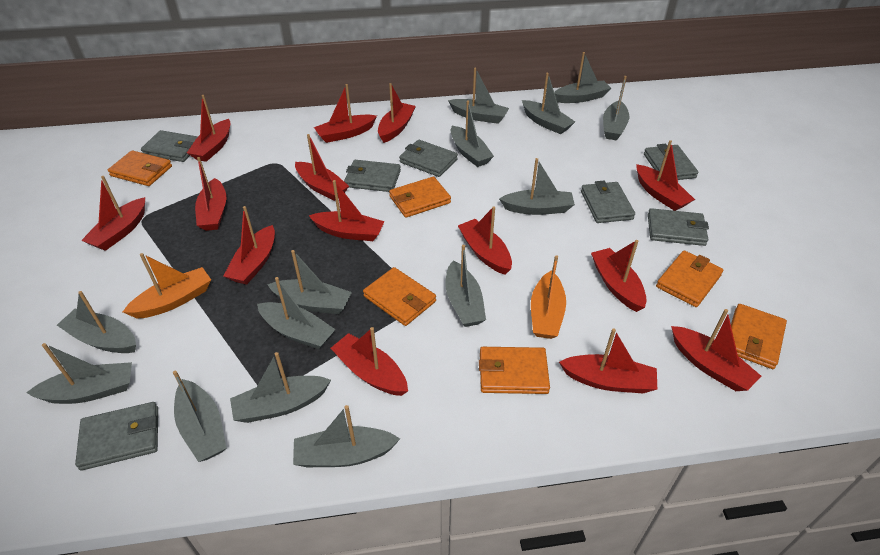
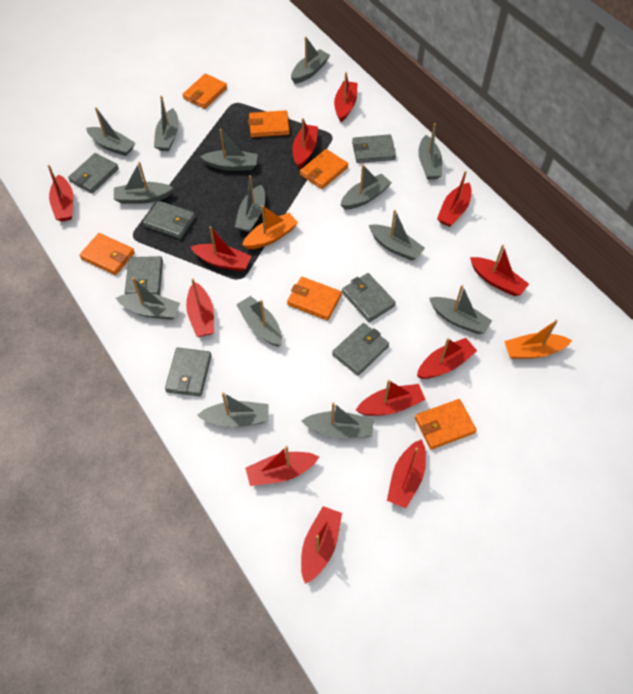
red boat: 14 -> 12

